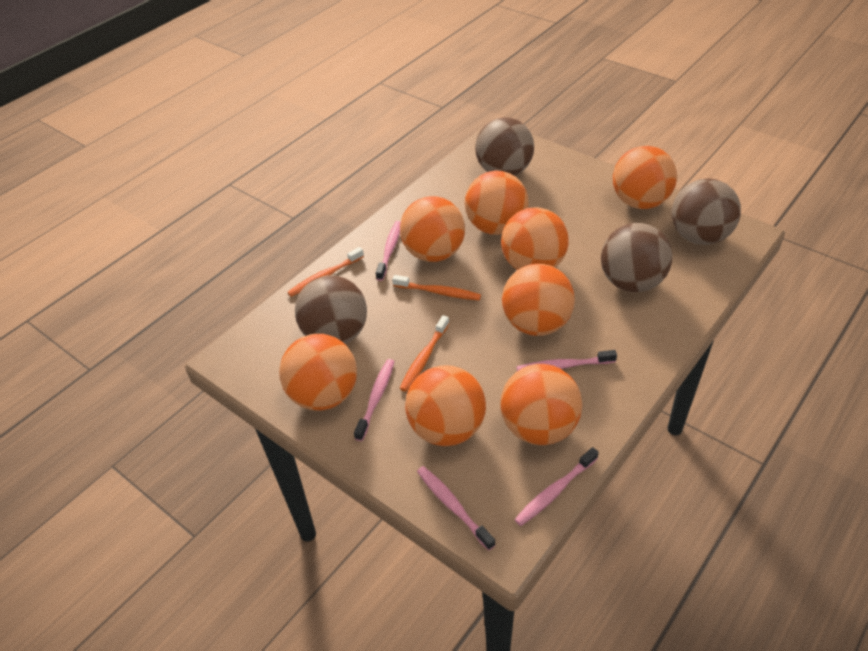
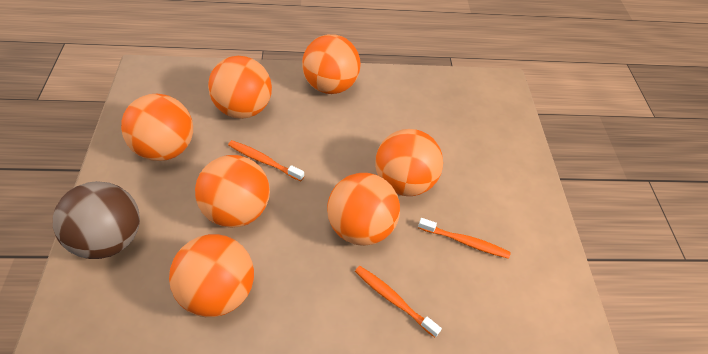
brown ball: 4 -> 1
orange ball: 8 -> 7
pink toothbrush: 5 -> 0

